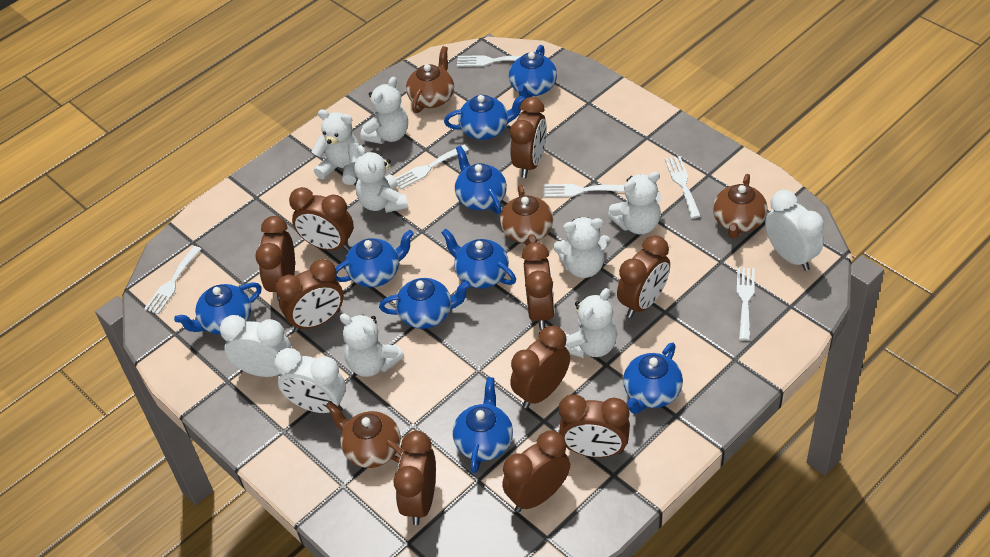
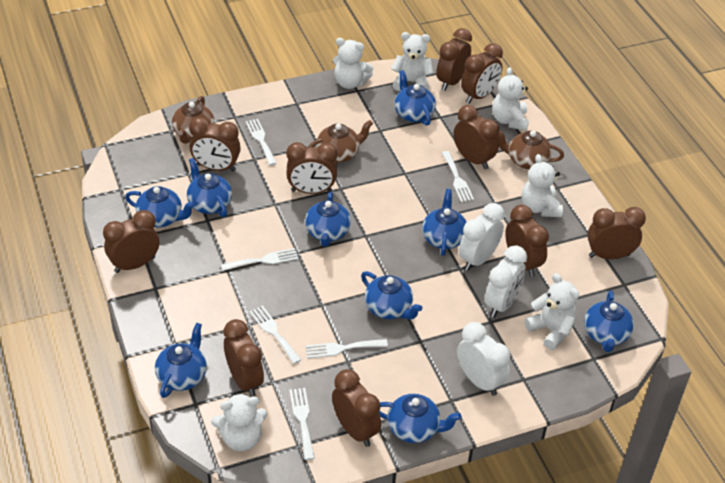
brown teapot: 4 -> 3
white teddy bear: 7 -> 6

